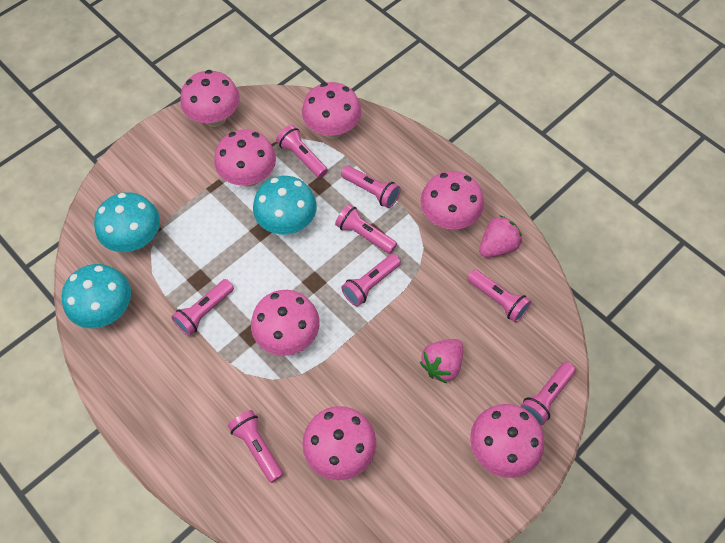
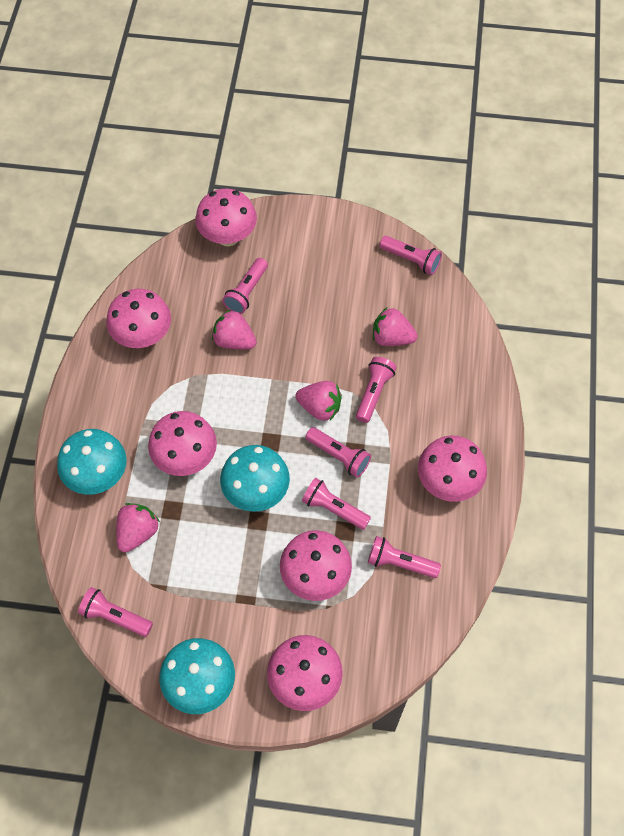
pink flashlight: 8 -> 7
pink mushroom: 7 -> 6
pink strawberry: 2 -> 4

